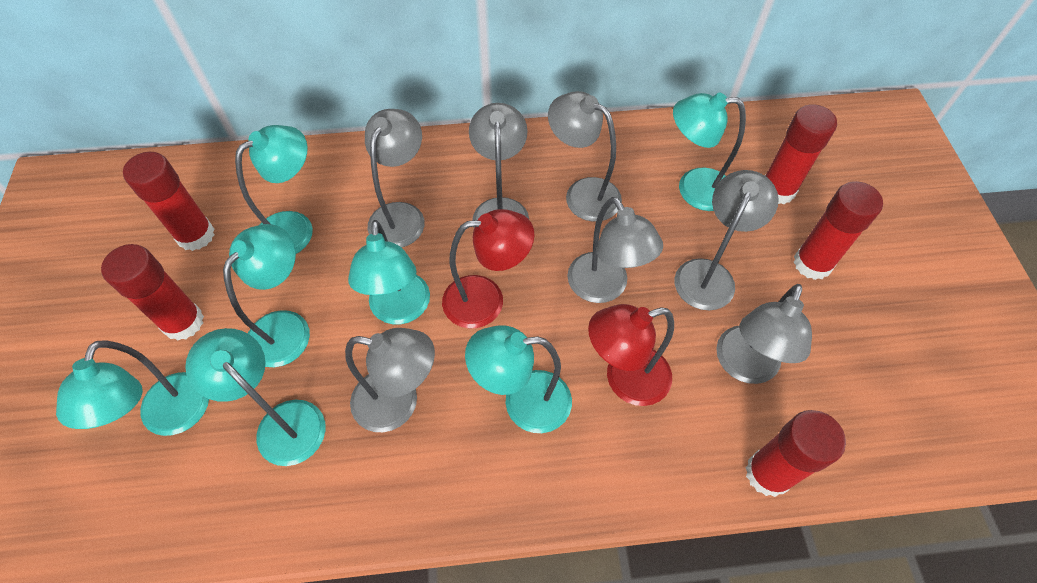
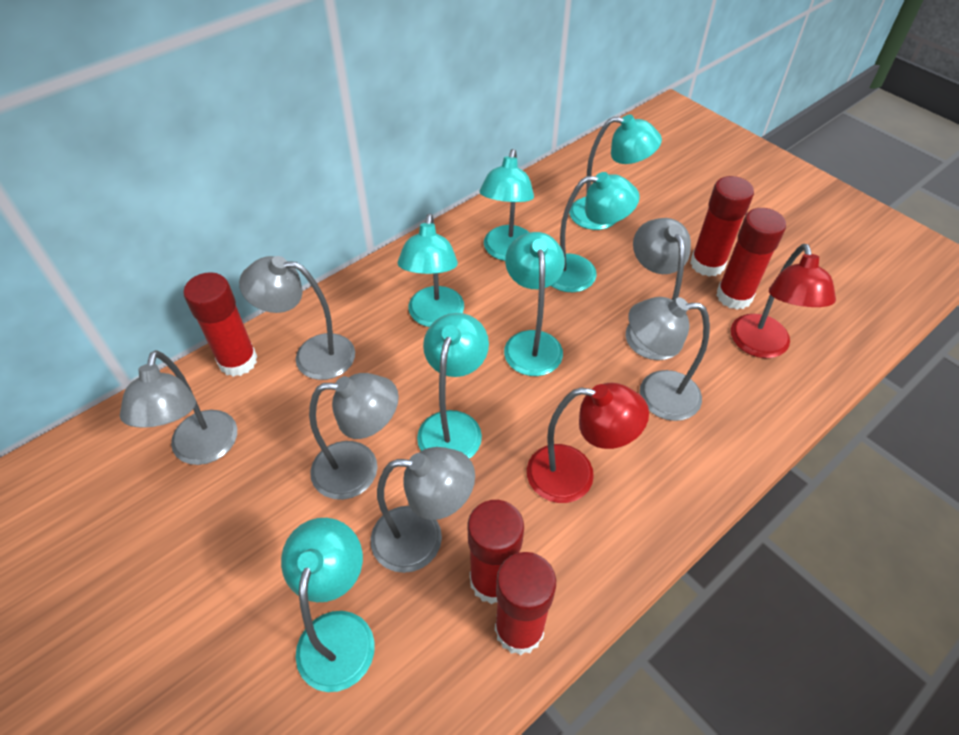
grey lamp: 7 -> 6

